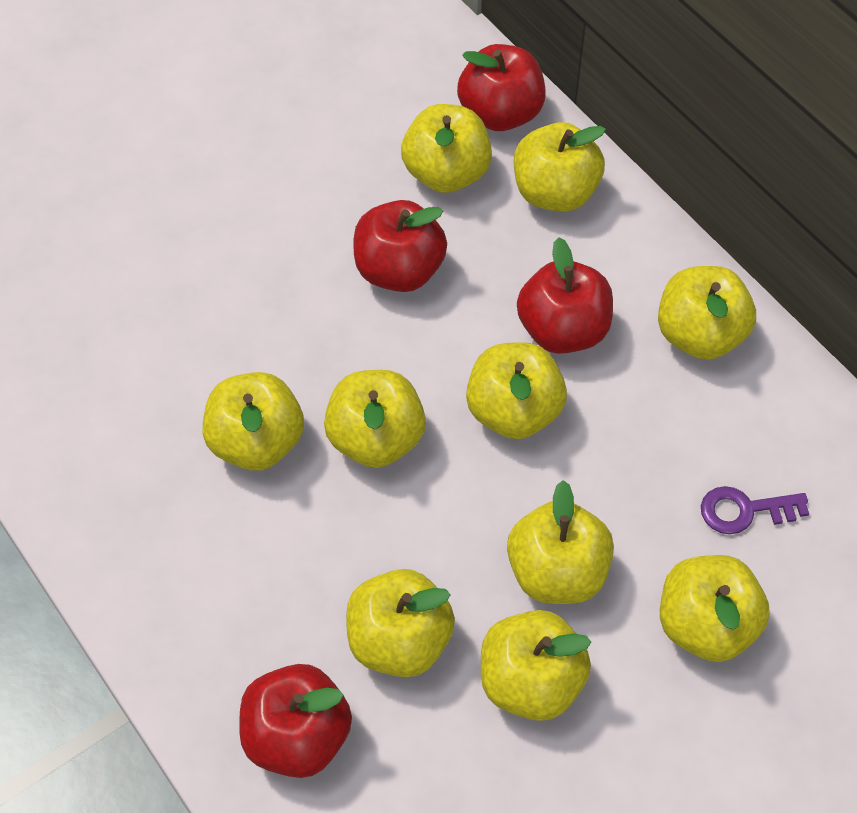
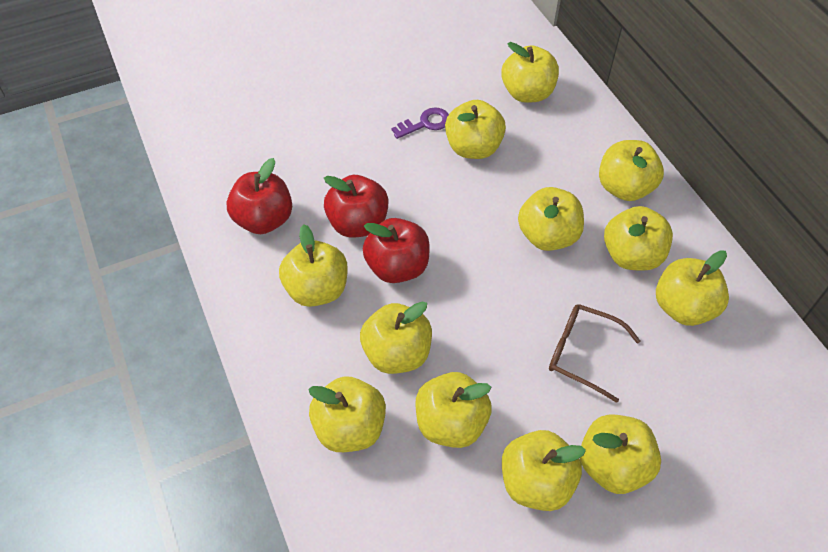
brown glasses: 0 -> 1
red apple: 4 -> 3
yellow apple: 10 -> 12

